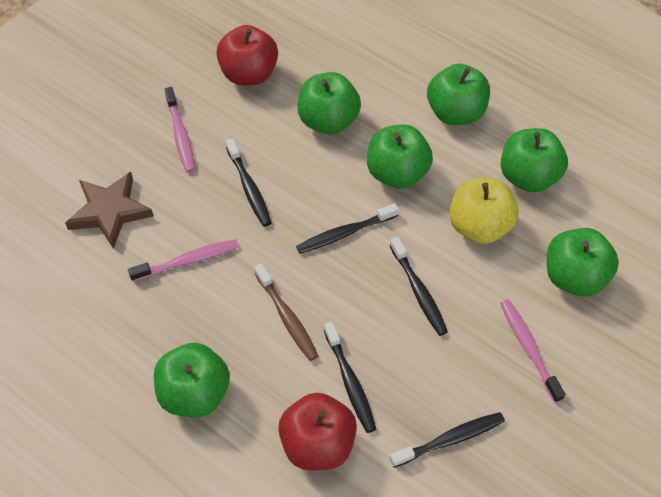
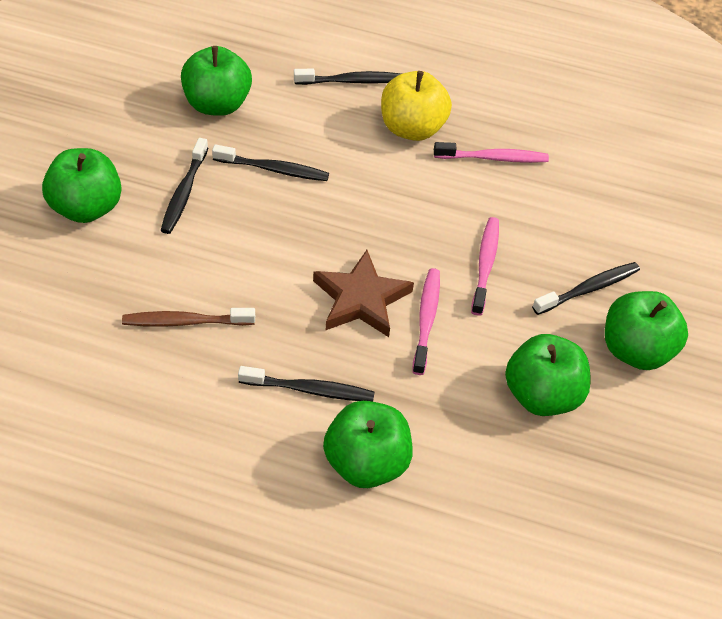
green apple: 6 -> 5
red apple: 2 -> 0

